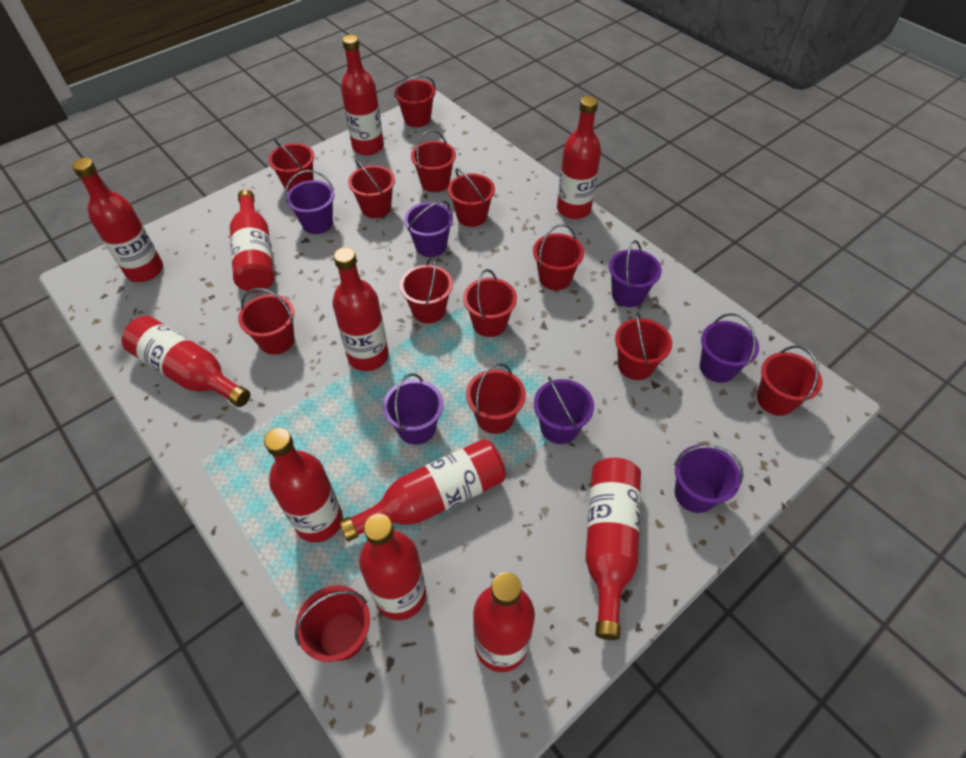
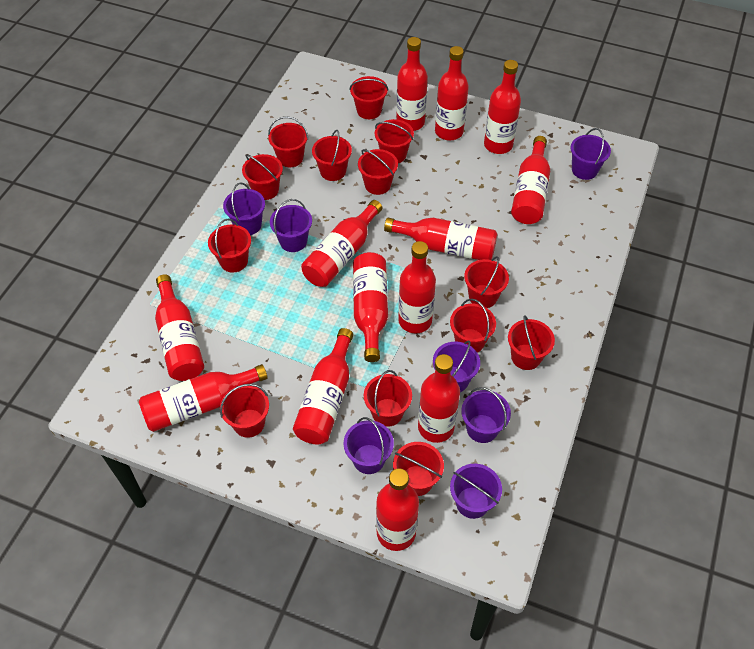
red bottle: 11 -> 13

